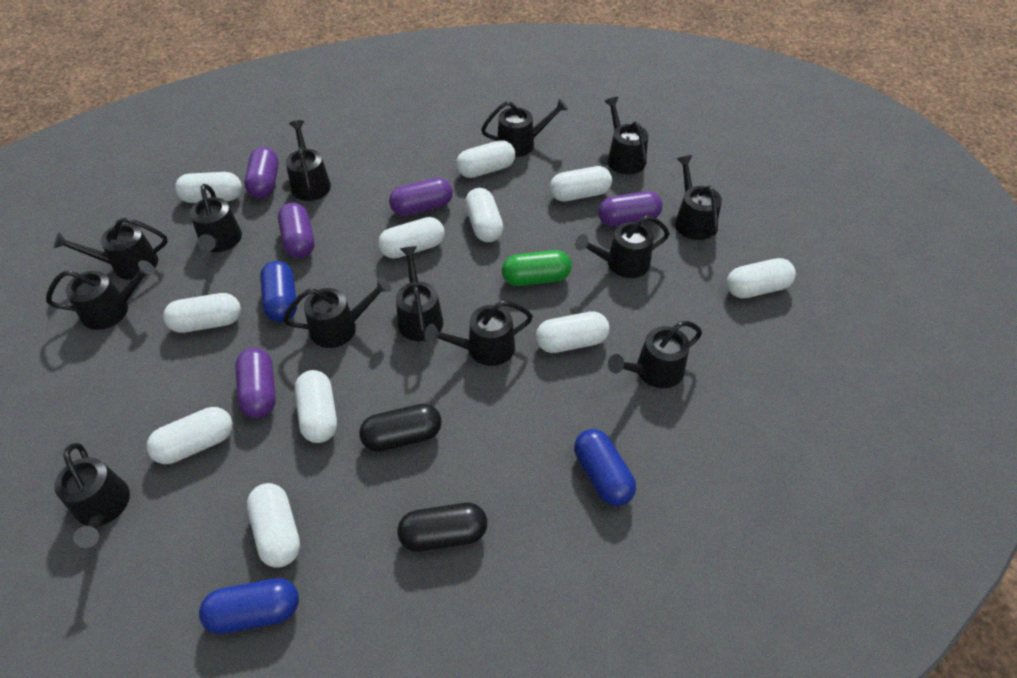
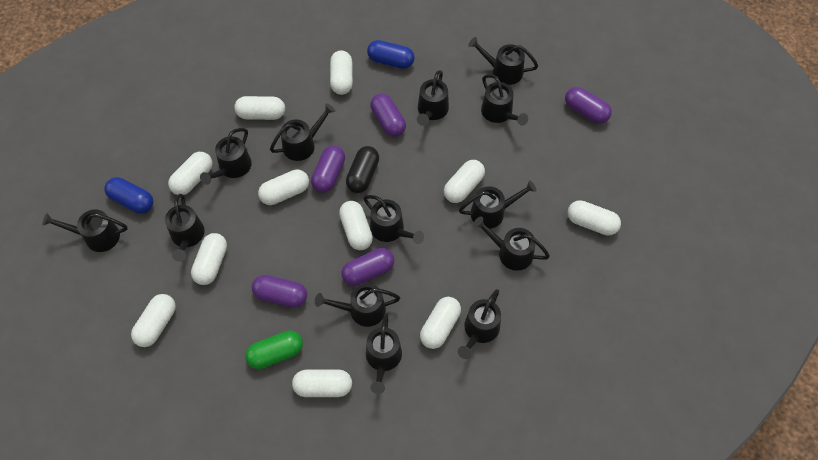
black capsule: 2 -> 1
blue capsule: 3 -> 2

